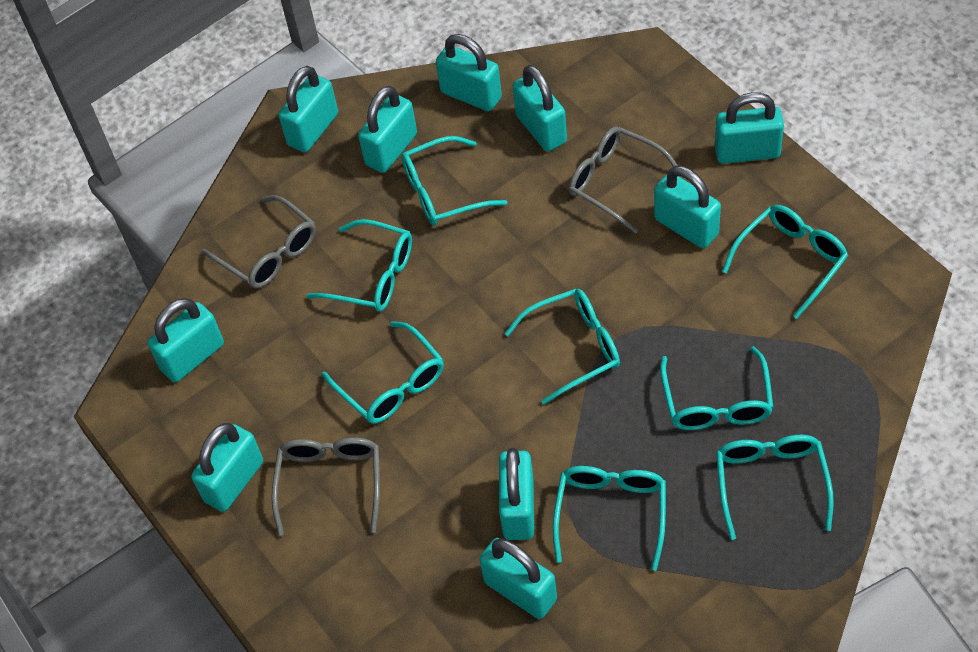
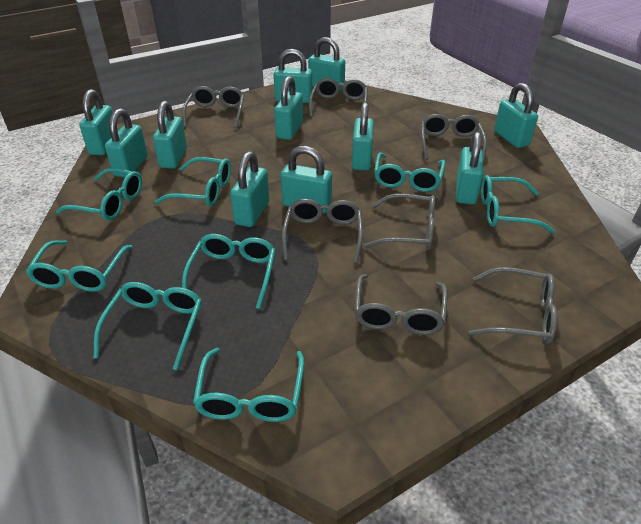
grey glasses: 3 -> 7
turquoise padlock: 10 -> 11

